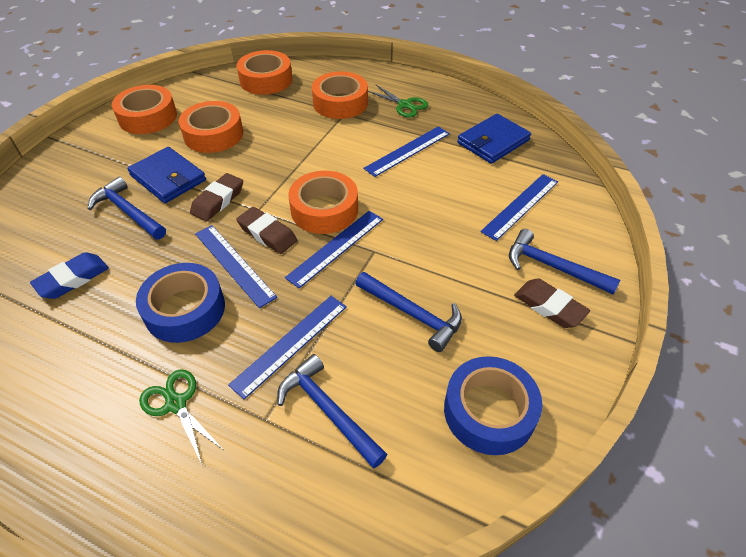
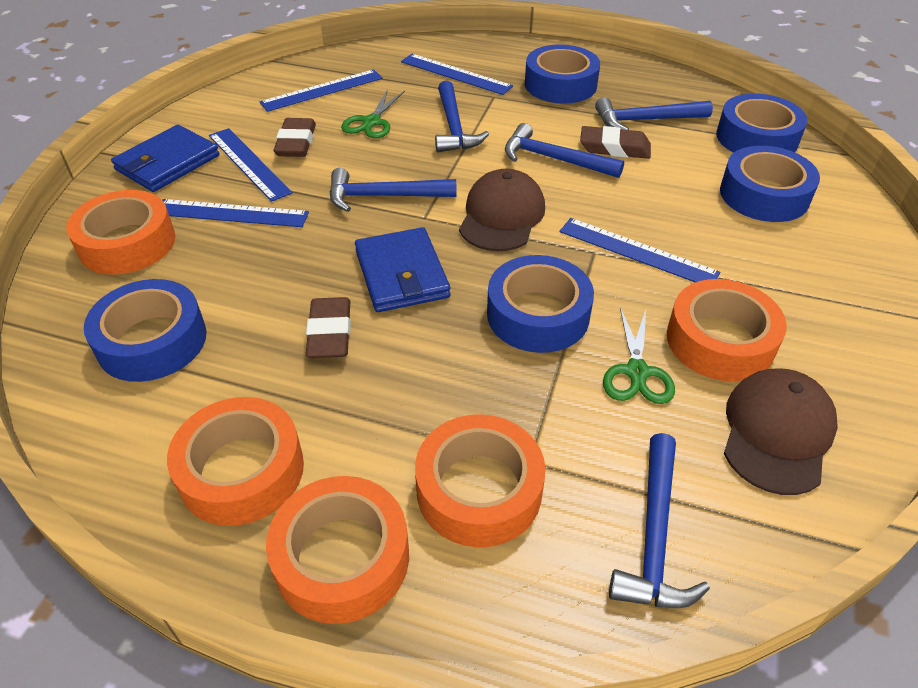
blue eraser: 1 -> 0
blue hammer: 4 -> 5
blue tape: 2 -> 5
brown cap: 0 -> 2

